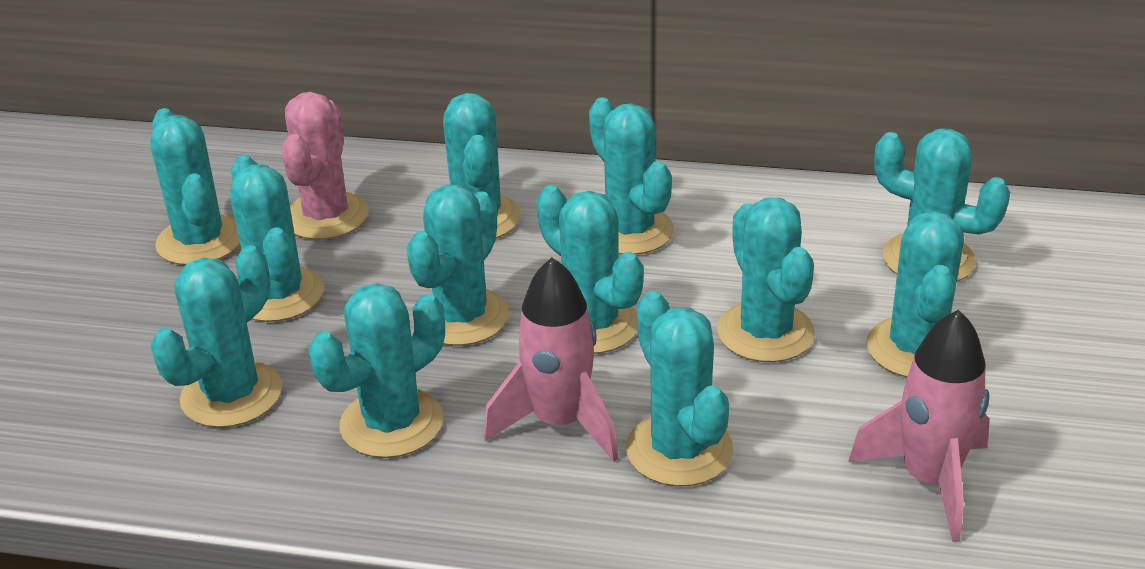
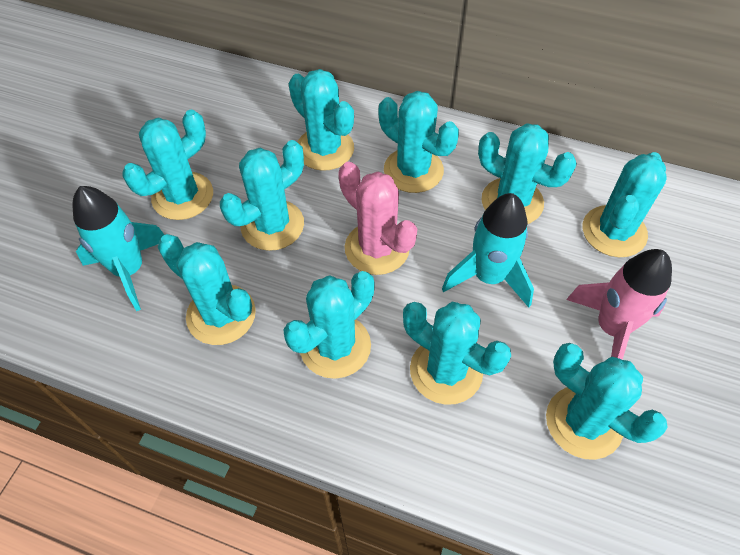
pink rocket: 2 -> 1
turquoise cactus: 12 -> 10
turquoise rocket: 0 -> 2

